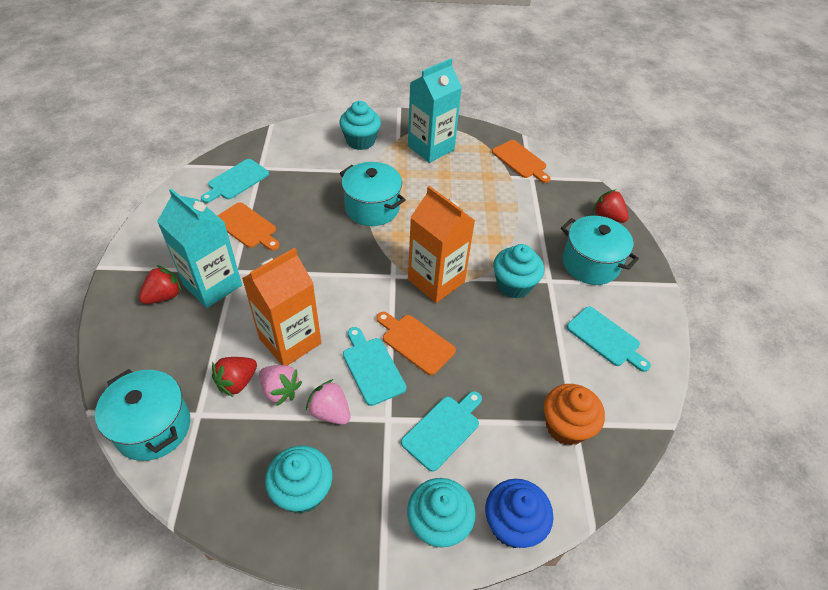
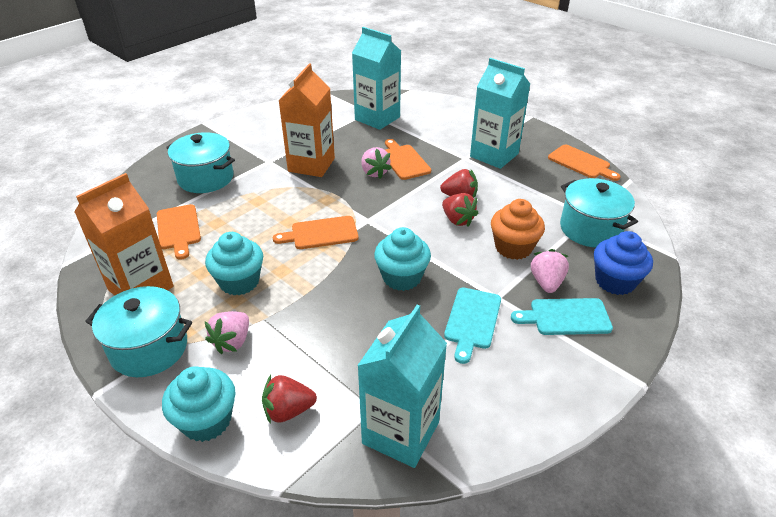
orange cutting board: 3 -> 4
pink strawberry: 2 -> 3
turquoise carton: 2 -> 3
turquoise cupcake: 4 -> 3
turquoise cutting board: 4 -> 2

